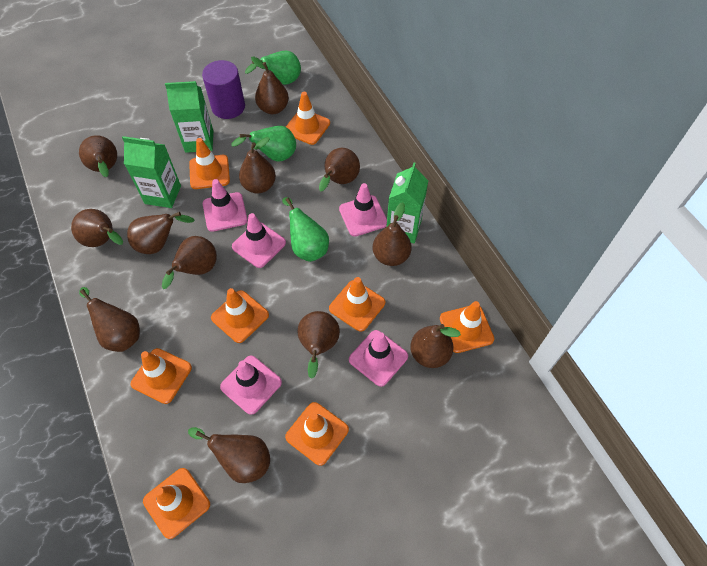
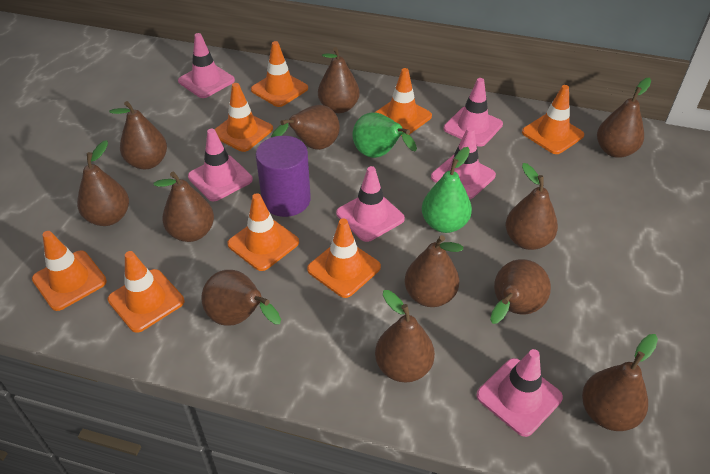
green carton: 3 -> 0
green pear: 3 -> 2
pink traffic cone: 5 -> 6

